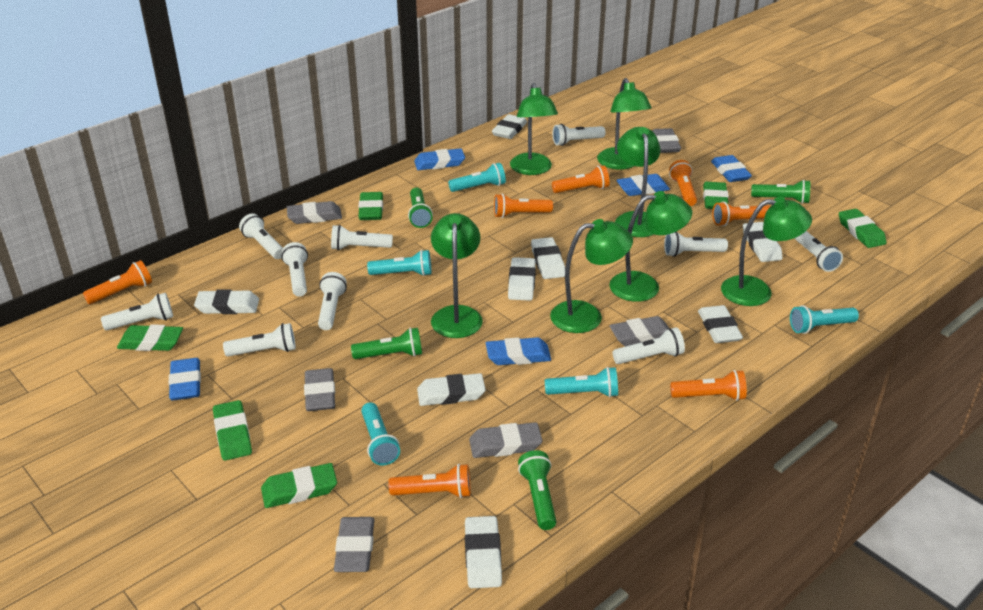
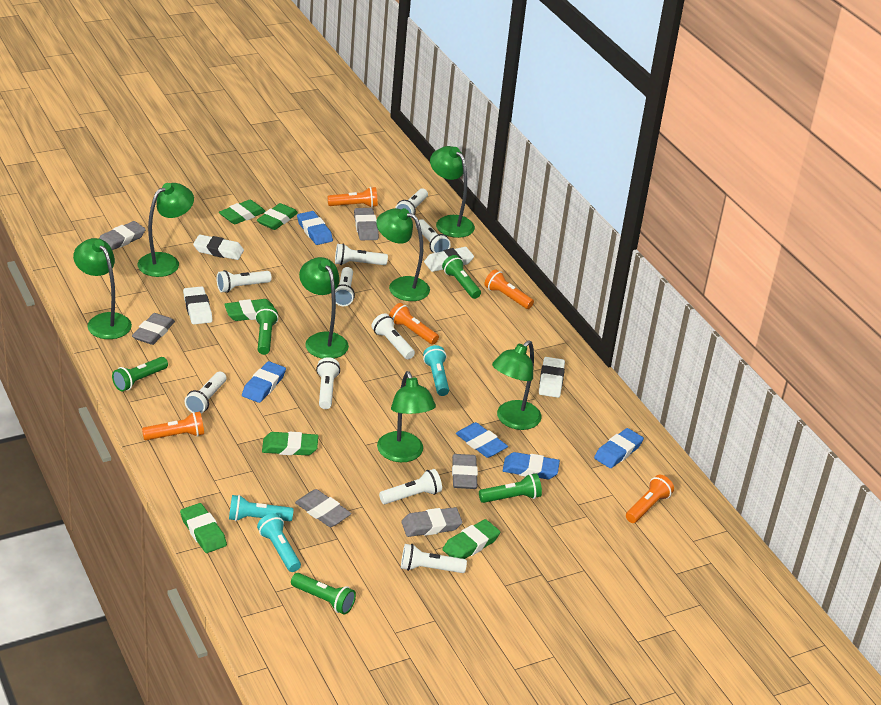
green flashlight: 4 -> 5
orange flashlight: 7 -> 5
turquoise flashlight: 5 -> 3
white eraser: 8 -> 4

